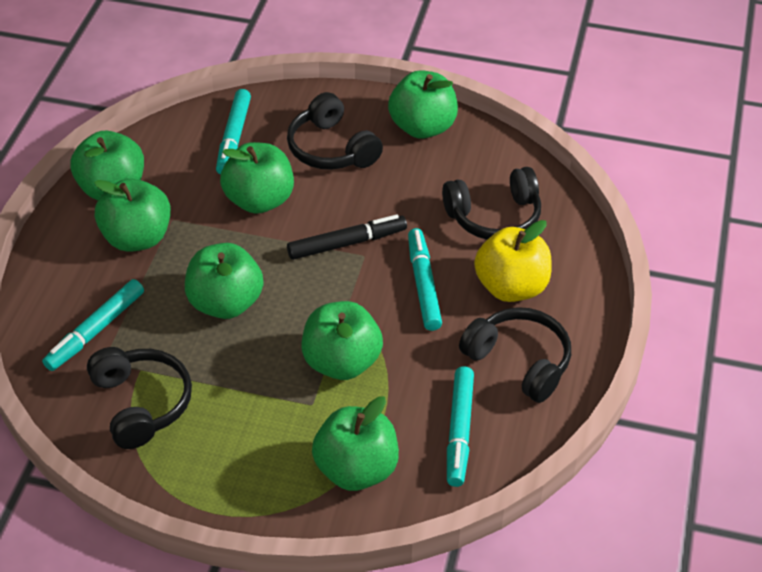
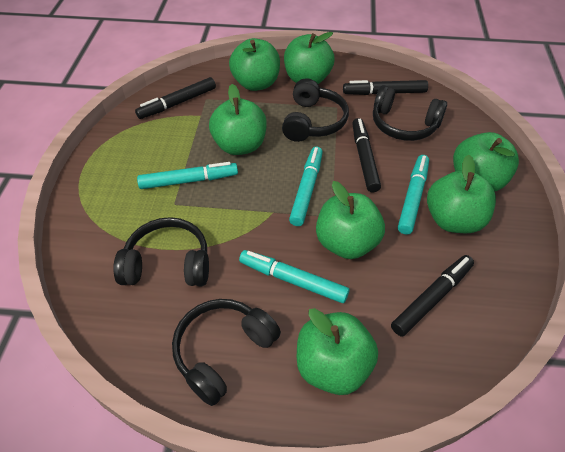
black marker: 1 -> 4
yellow apple: 1 -> 0

